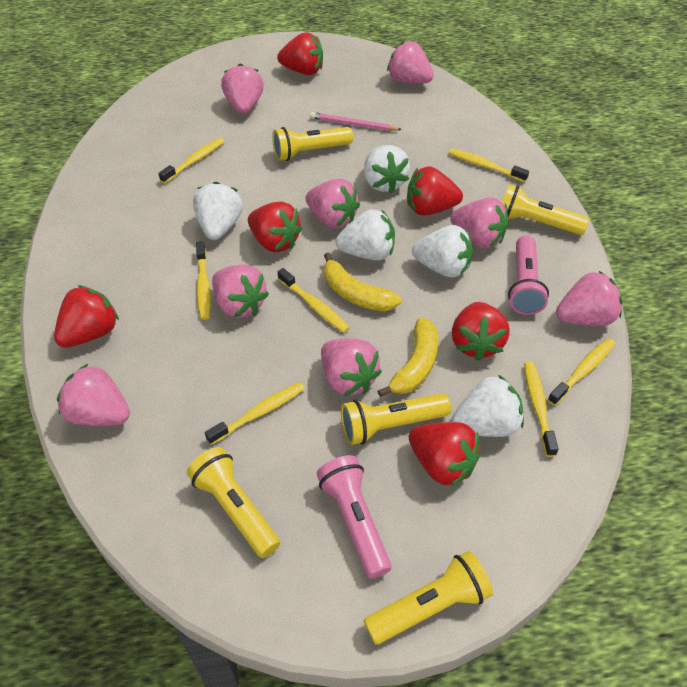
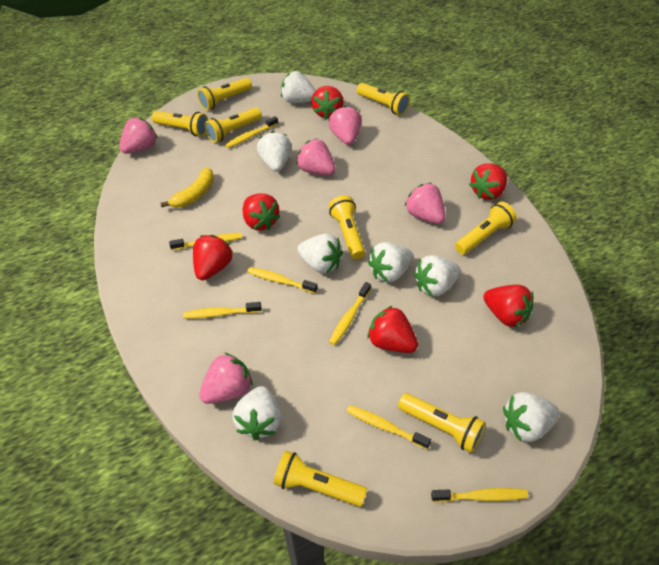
pink flashlight: 2 -> 0
pink pencil: 1 -> 0
pink strawberry: 8 -> 5
white strawberry: 5 -> 7
yellow banana: 2 -> 1
yellow flashlight: 5 -> 8

